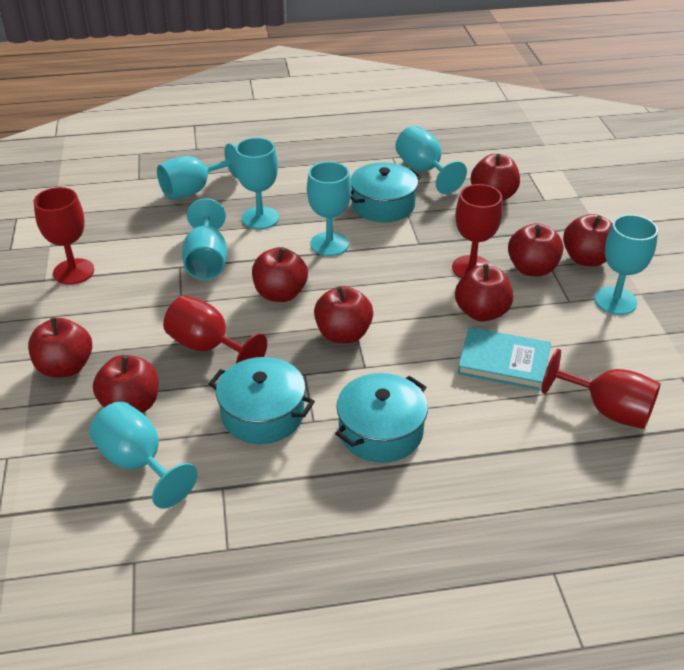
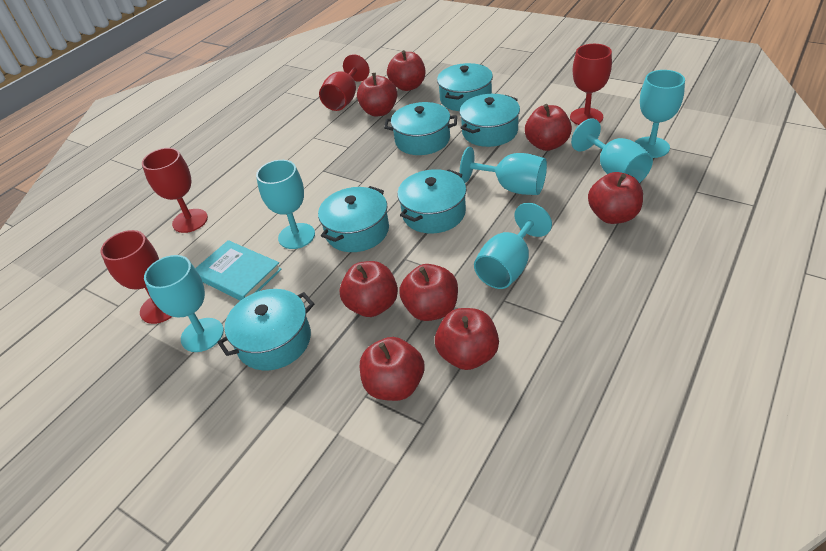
turquoise goblet: 7 -> 6
turquoise pot: 3 -> 6

